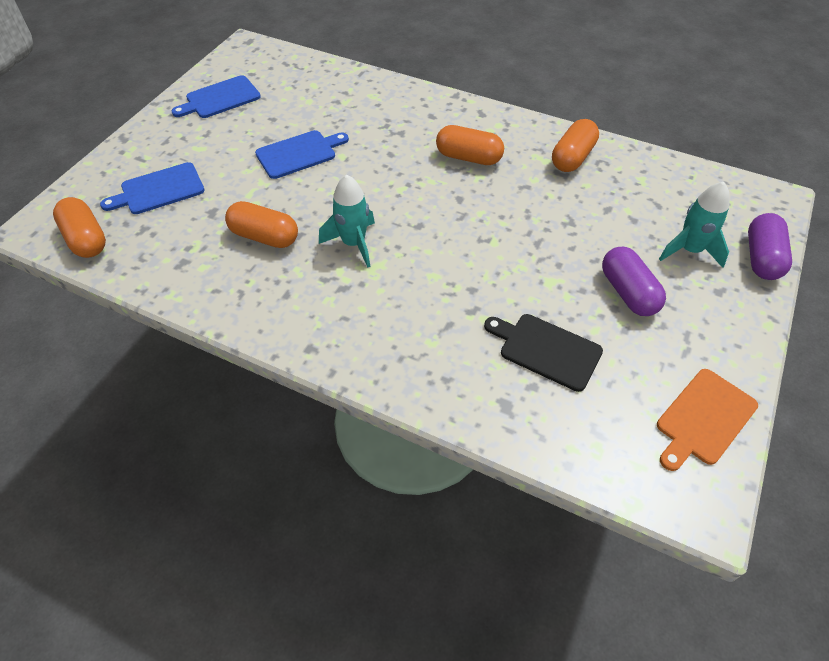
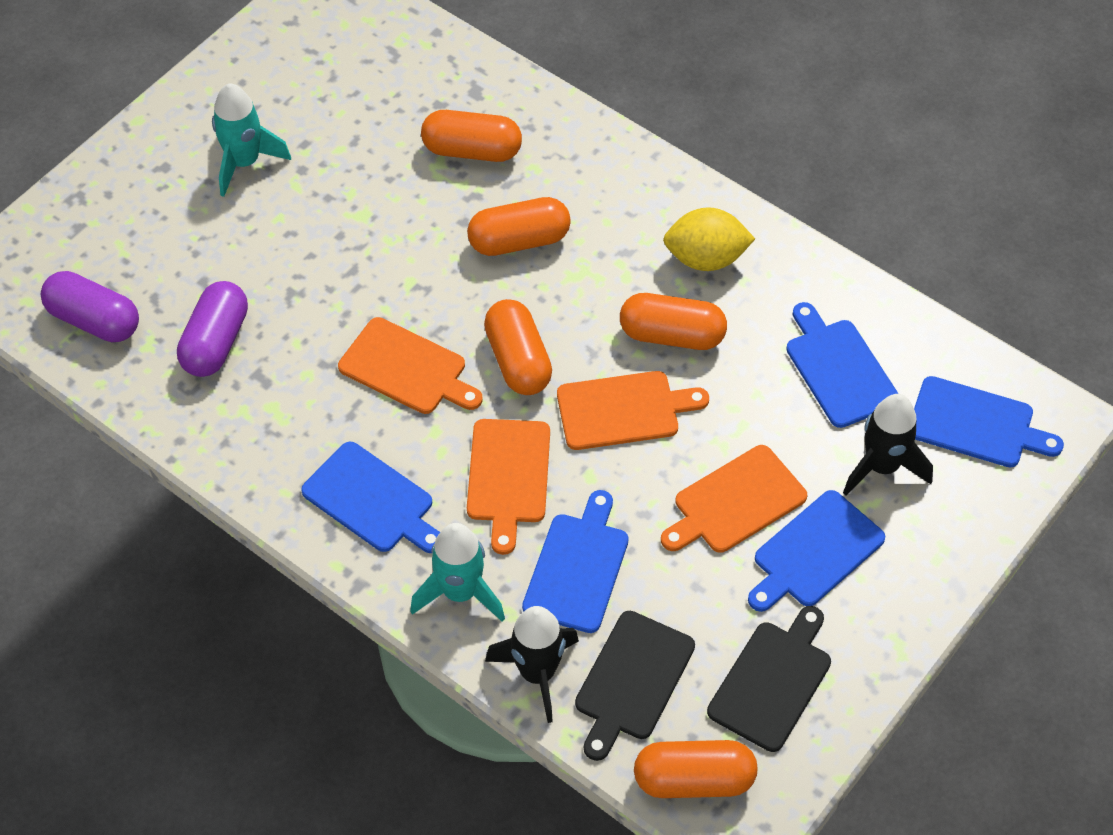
black cutting board: 1 -> 2
black rocket: 0 -> 2
blue cutting board: 3 -> 5
orange capsule: 4 -> 5
orange cutting board: 1 -> 4
yellow lemon: 0 -> 1

